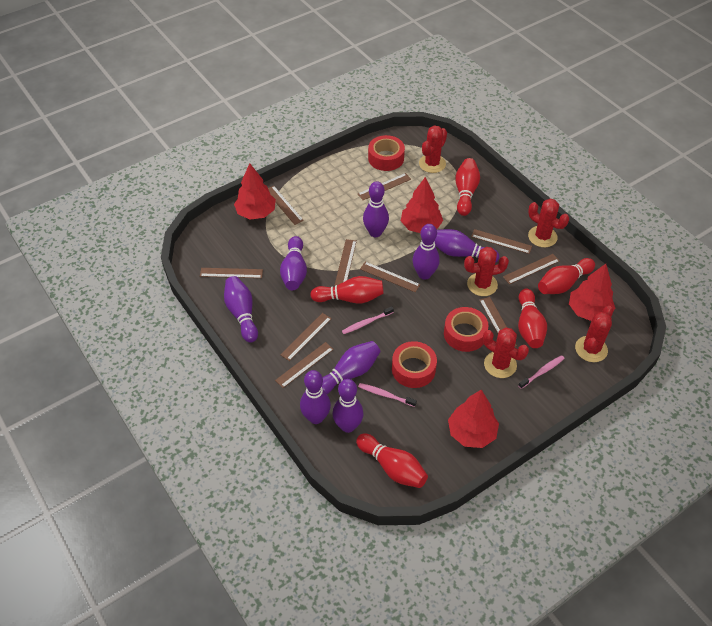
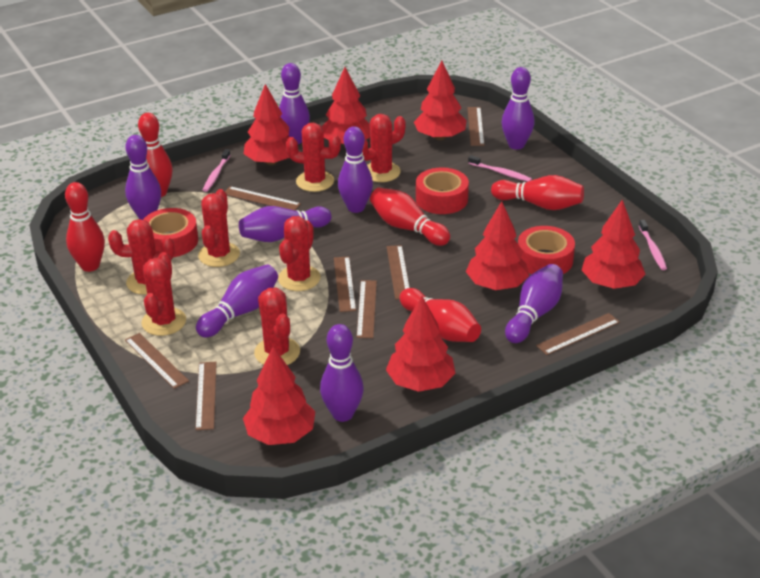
brown ruler: 10 -> 8
red cactus: 5 -> 7
red tree: 4 -> 7

